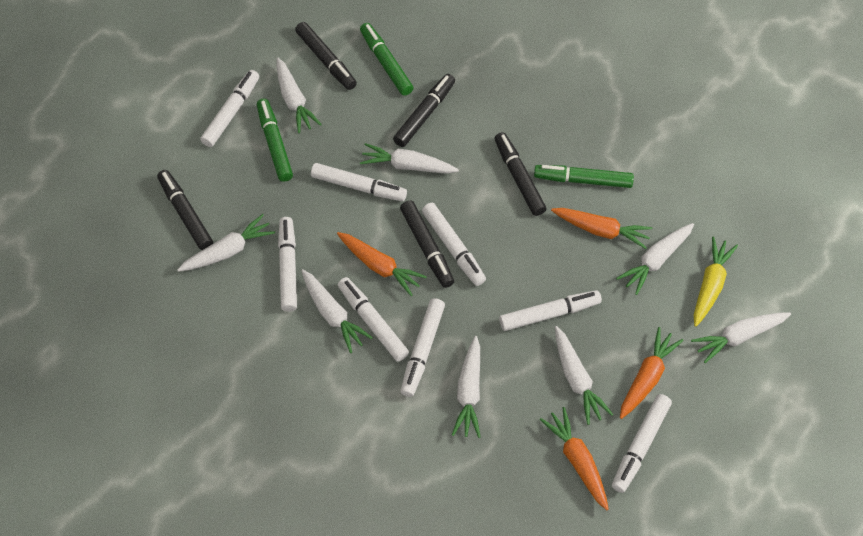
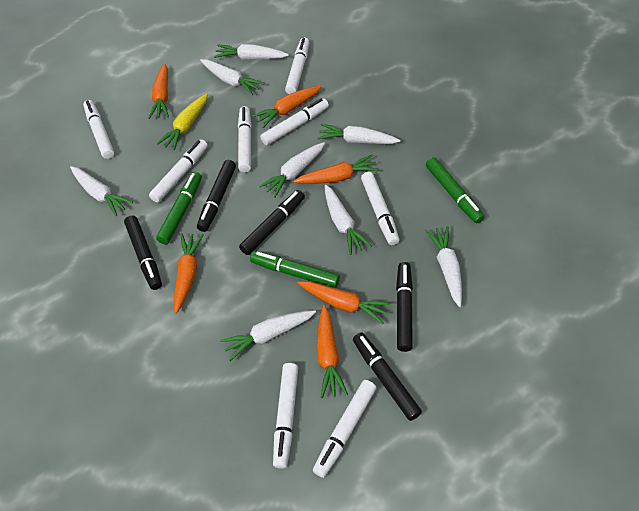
orange carrot: 4 -> 6

